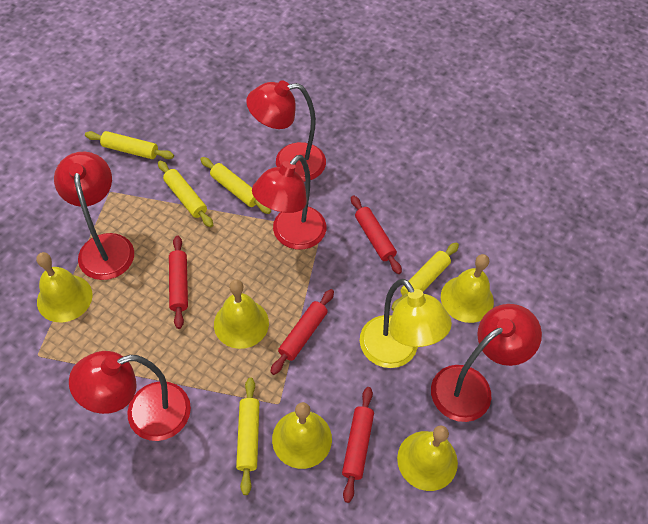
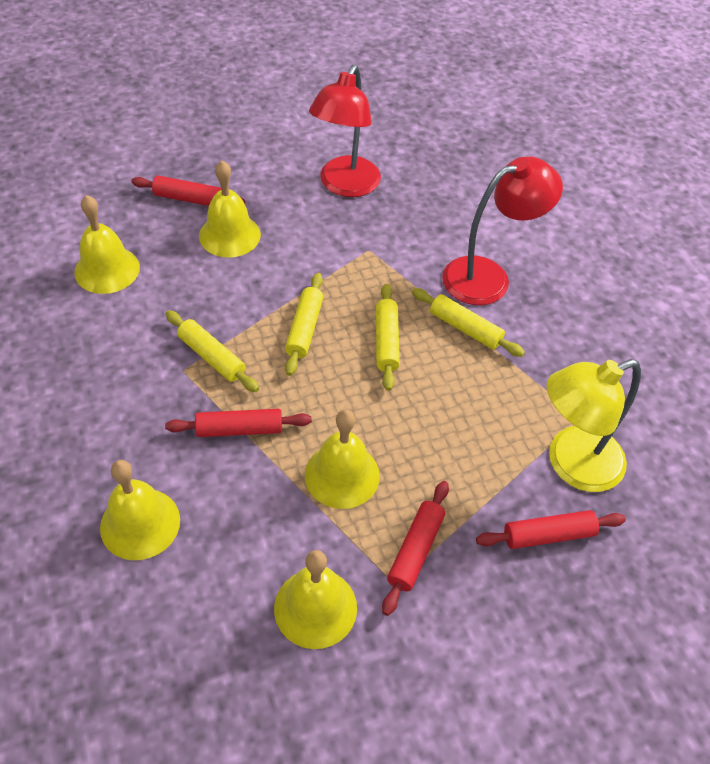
red lamp: 5 -> 2
yellow rolling pin: 5 -> 4

